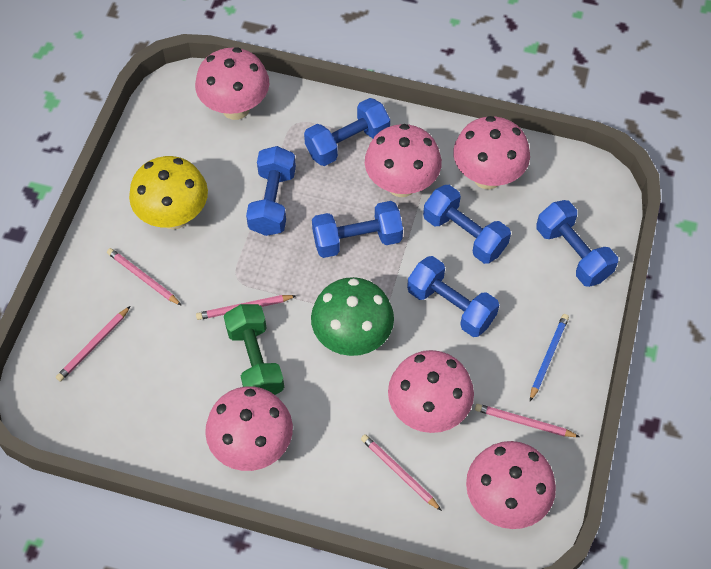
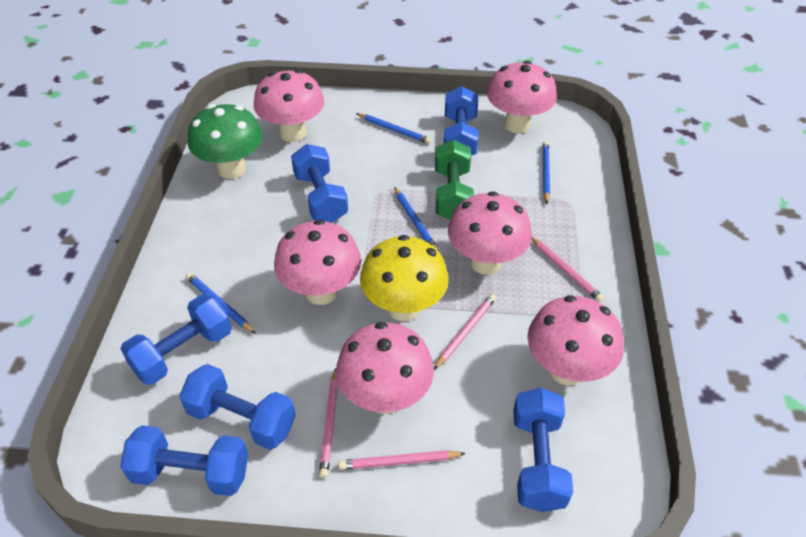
blue pencil: 1 -> 4
pink pencil: 5 -> 4

